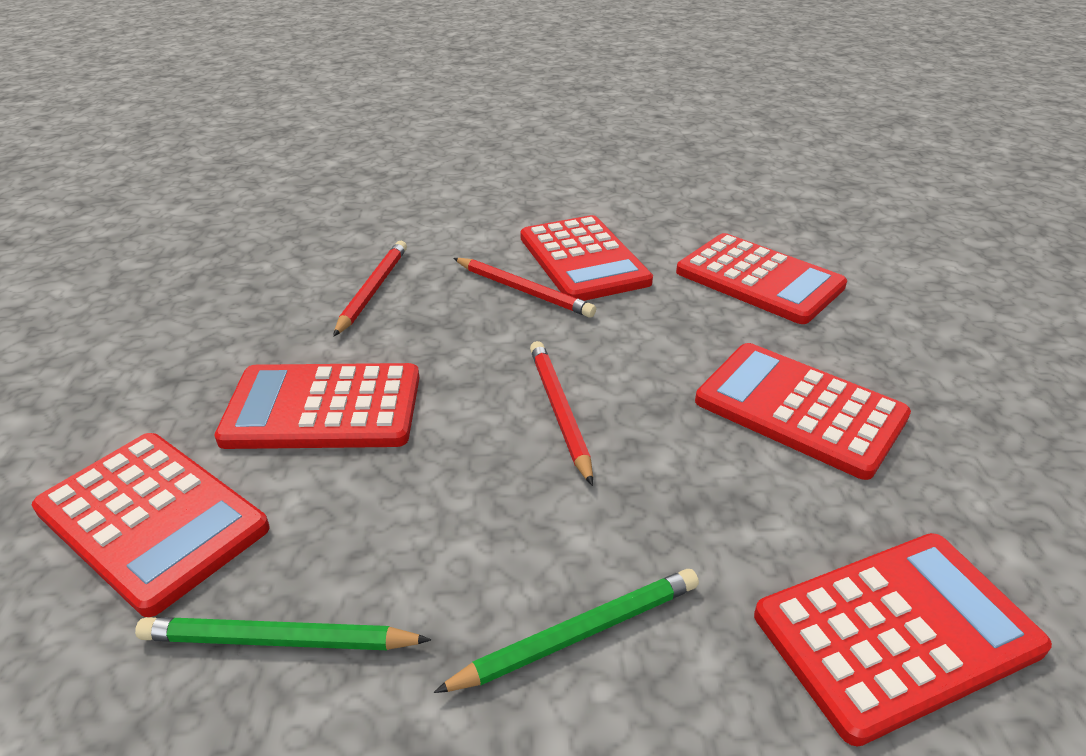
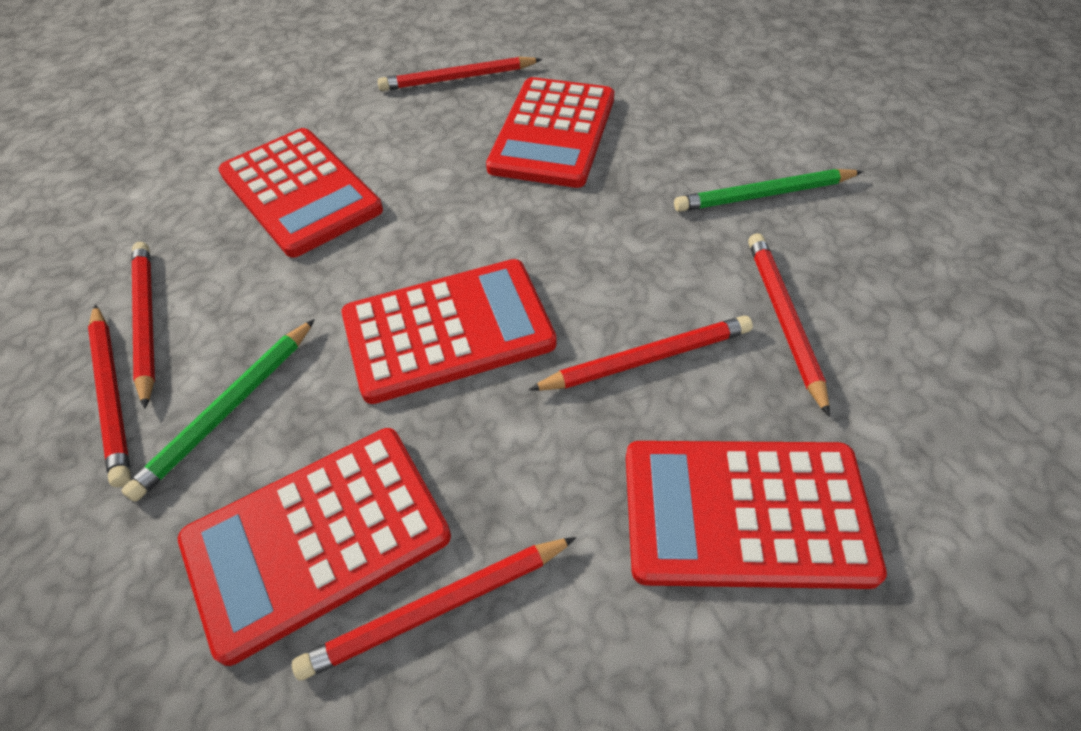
red calculator: 6 -> 5
red pencil: 3 -> 6

